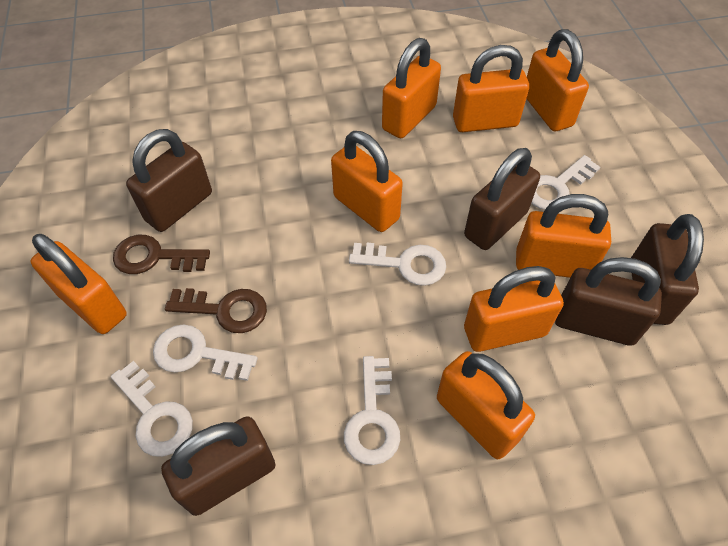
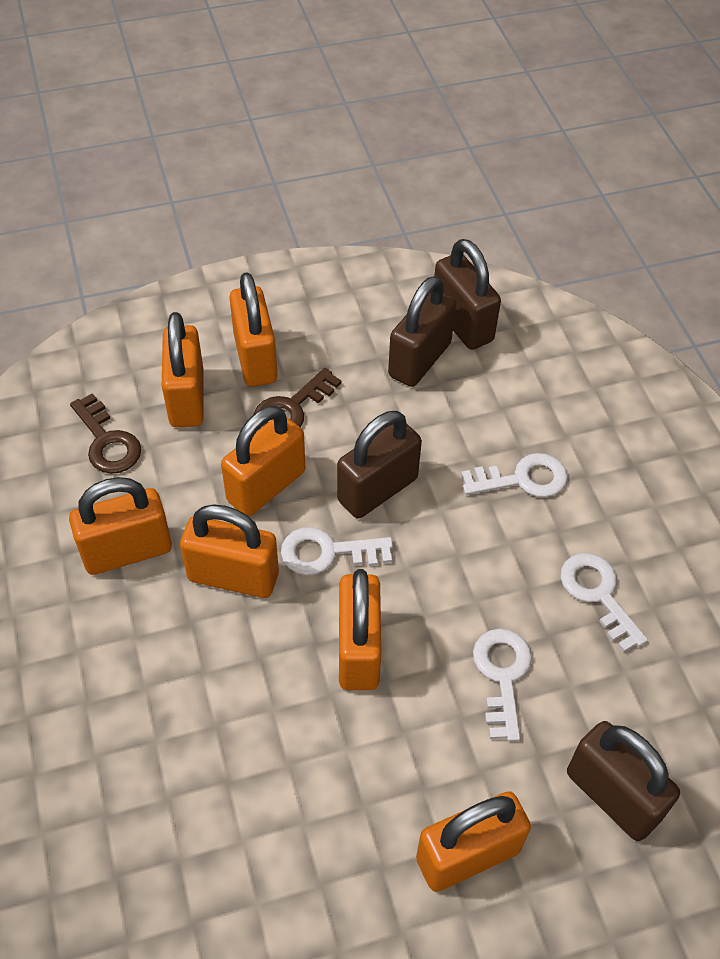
brown padlock: 5 -> 4
orange padlock: 8 -> 7
white key: 5 -> 4

